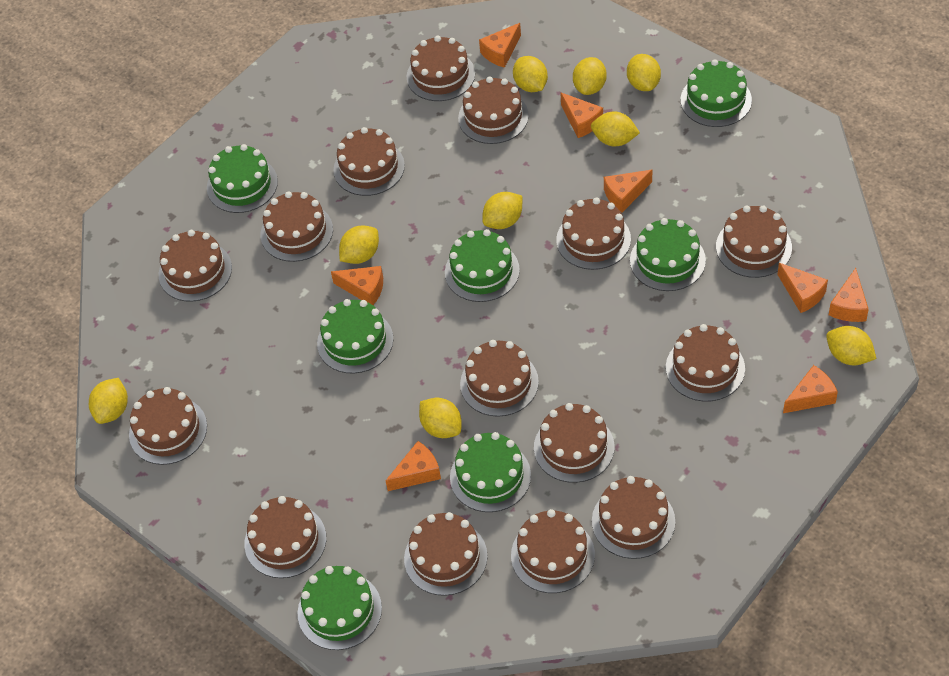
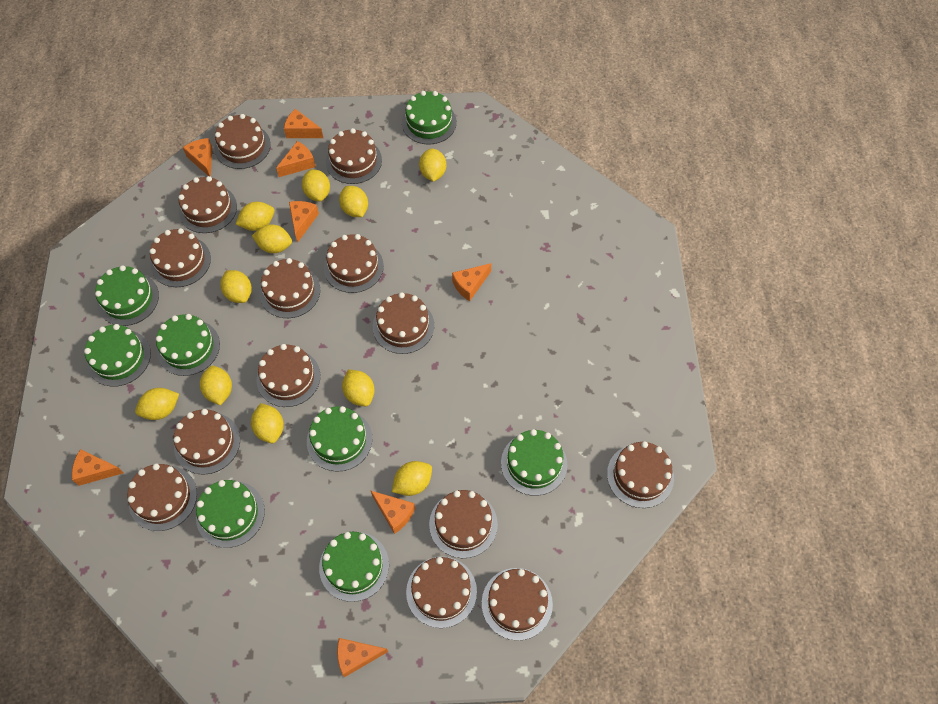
brown cake: 15 -> 14
green cake: 7 -> 8
yellow lemon: 9 -> 11

